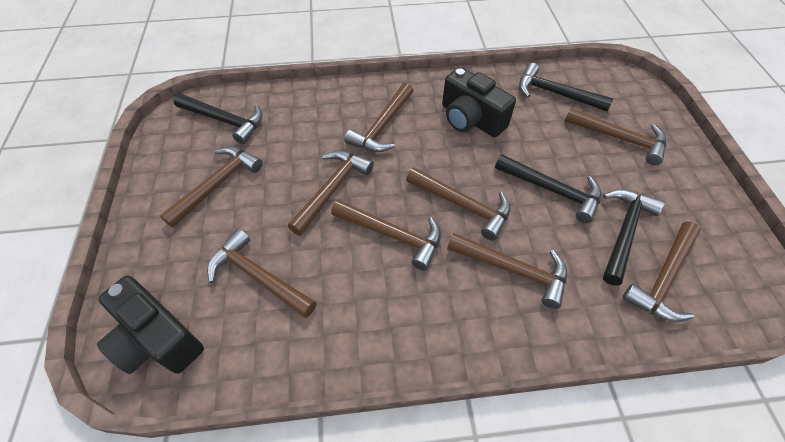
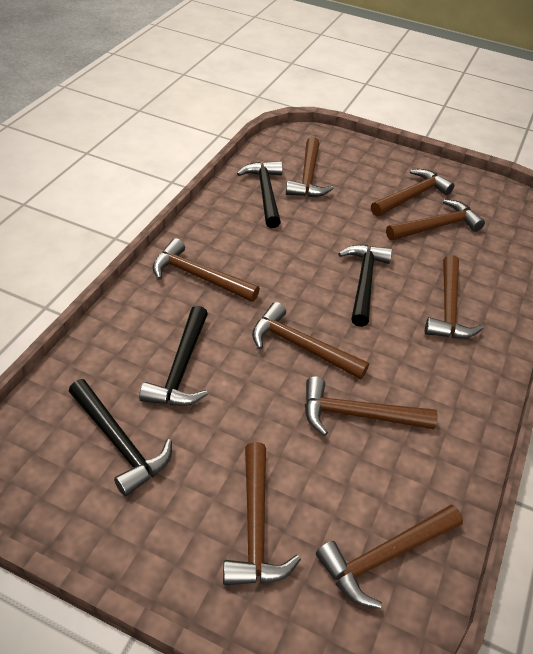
black camera: 2 -> 0

